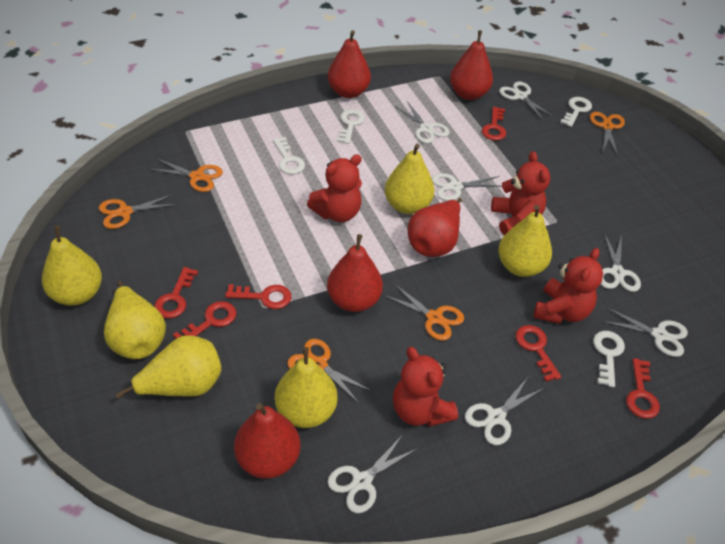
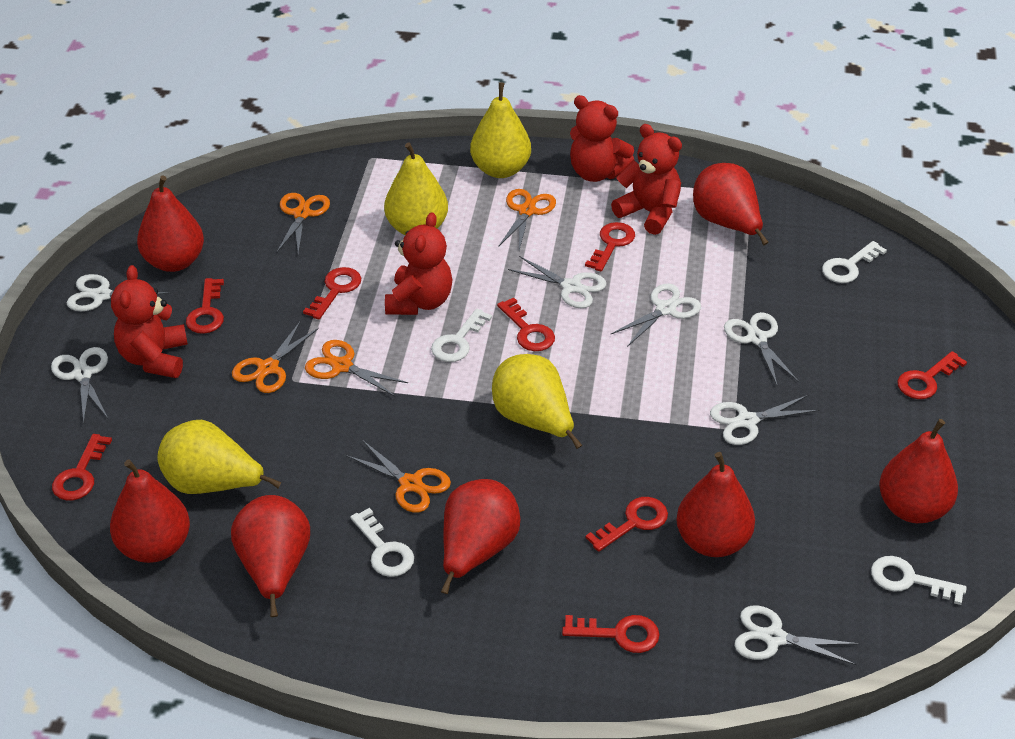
red key: 6 -> 8
red pear: 5 -> 7
yellow pear: 6 -> 4

